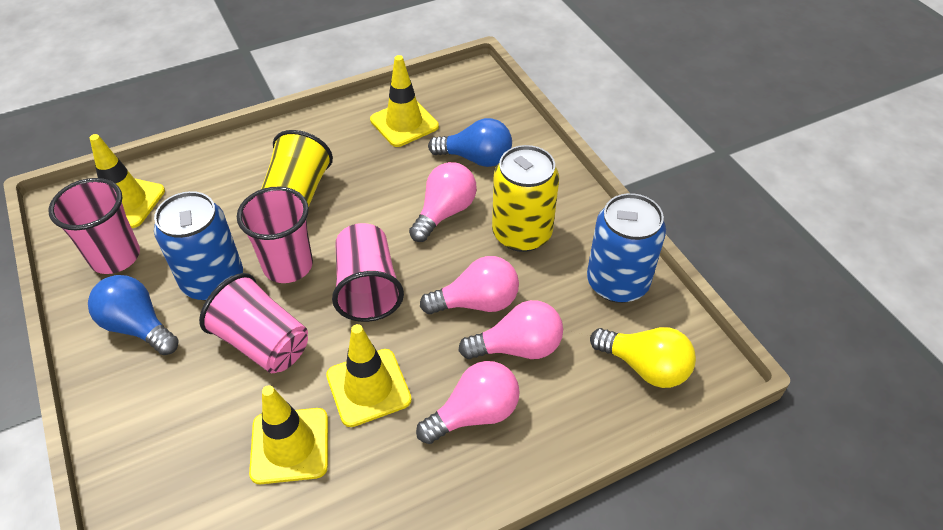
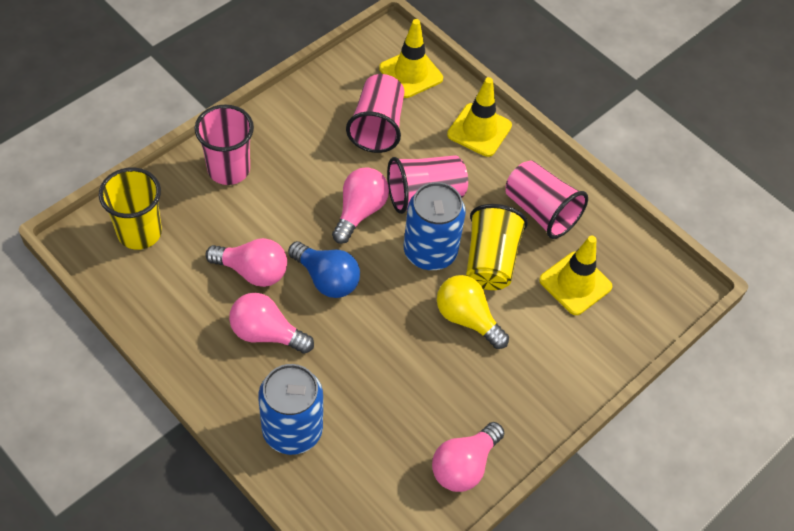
blue light bulb: 2 -> 1
yellow can: 1 -> 0
yellow cup: 1 -> 2
yellow traffic cone: 4 -> 3

